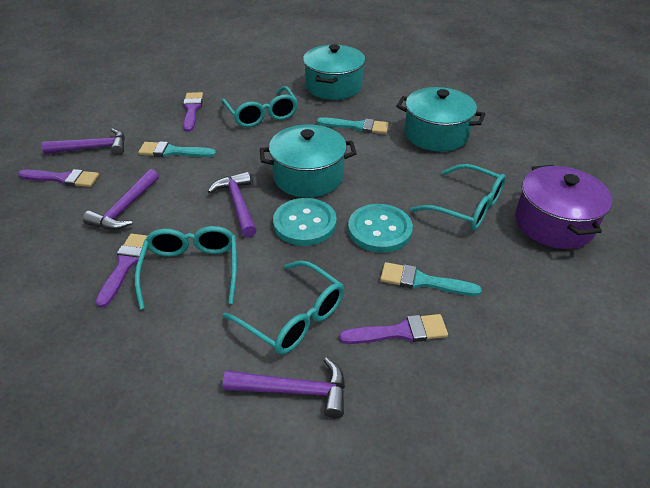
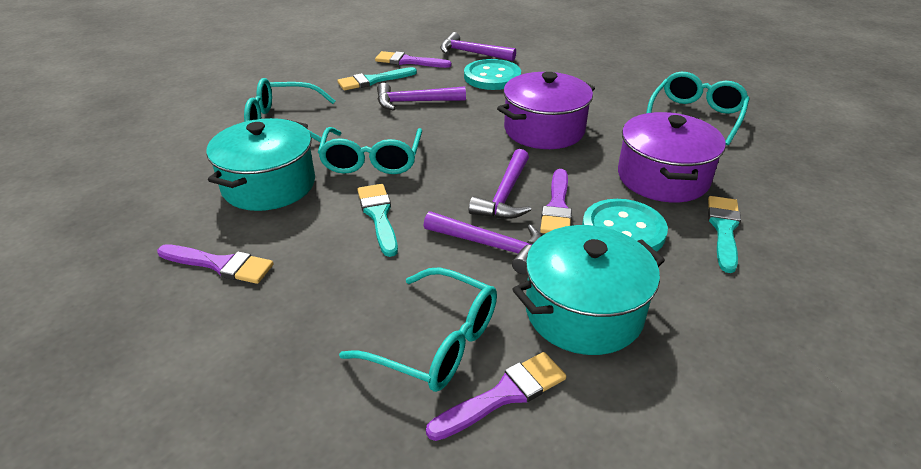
purple pot: 1 -> 2
turquoise pot: 3 -> 2

